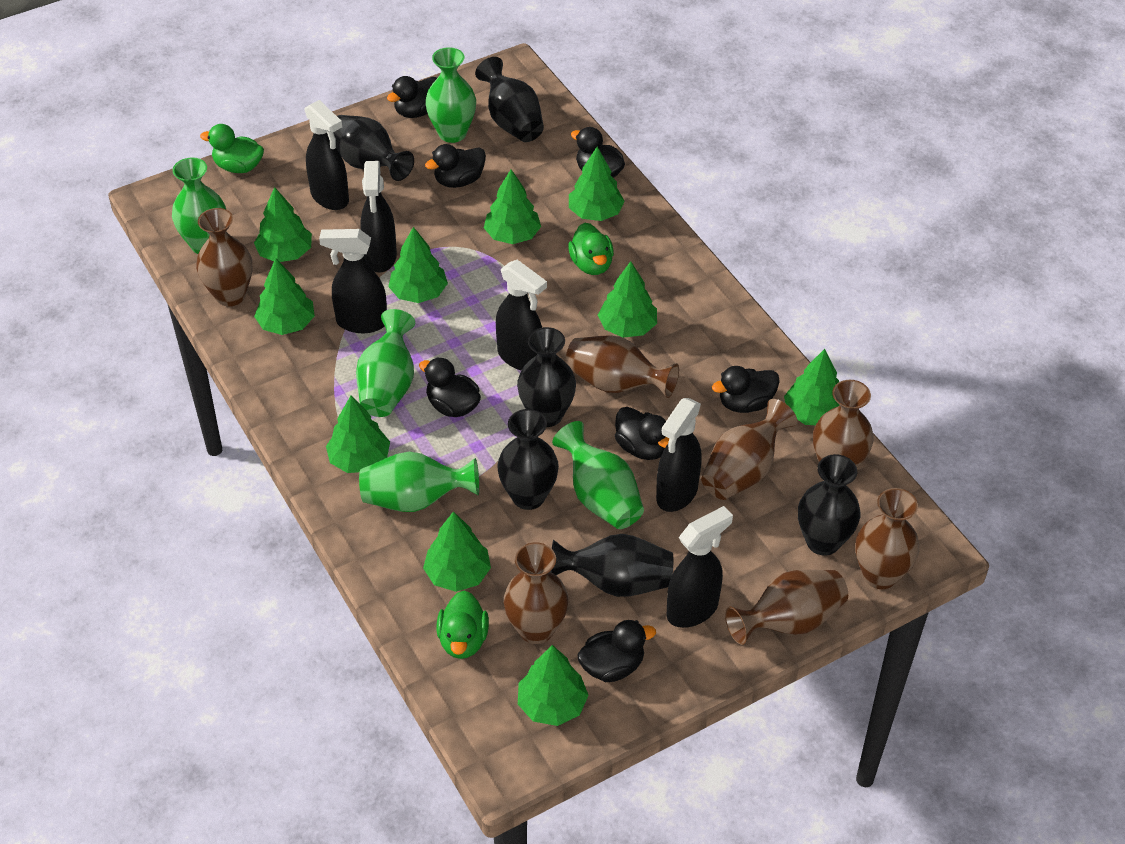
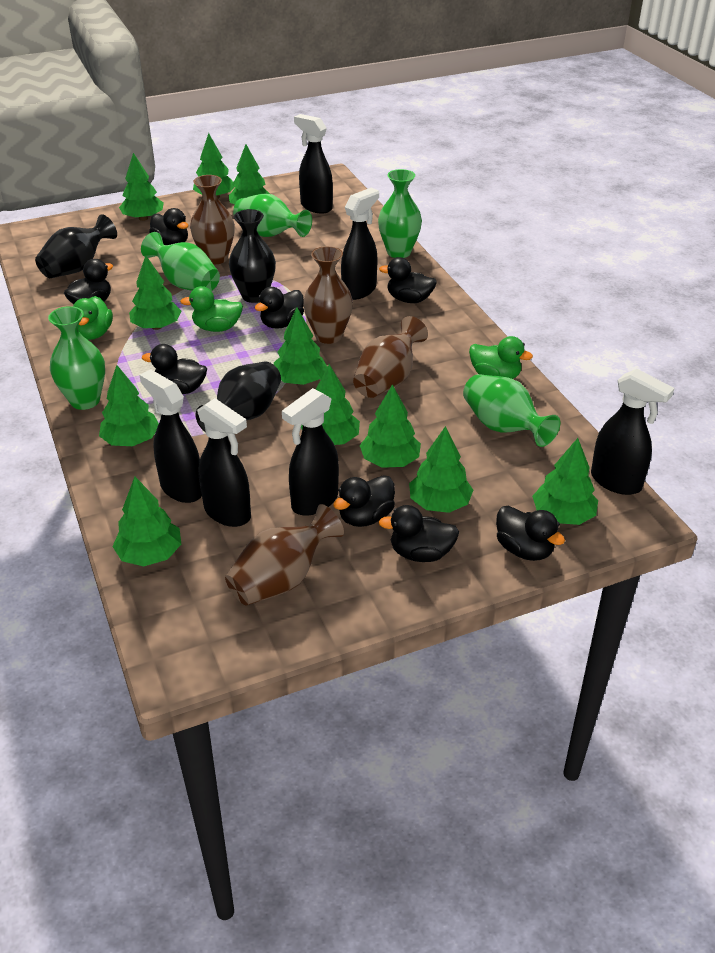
black duck: 7 -> 8
black vase: 6 -> 3
brown vase: 7 -> 4
green tree: 10 -> 11

